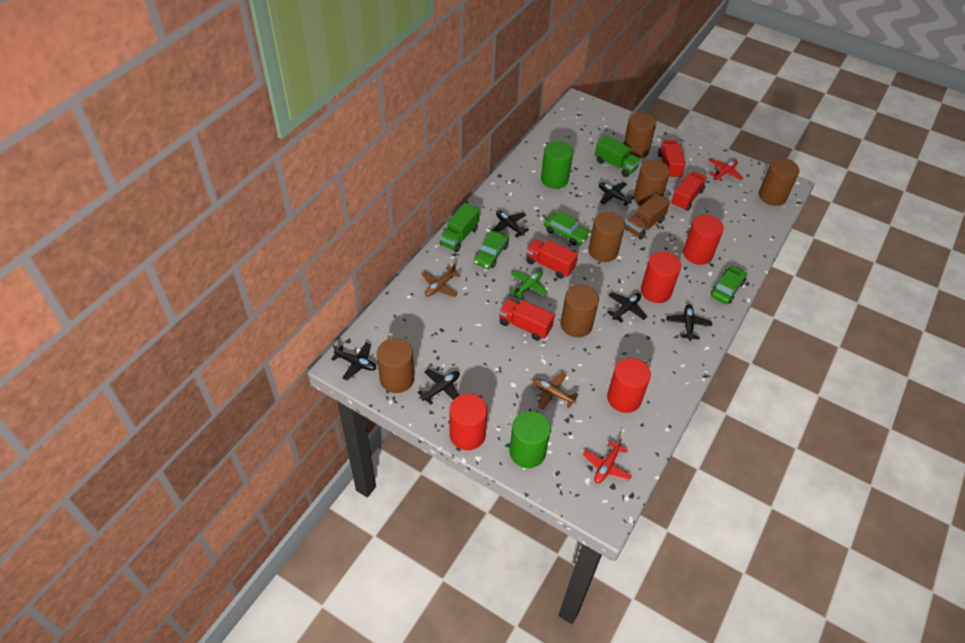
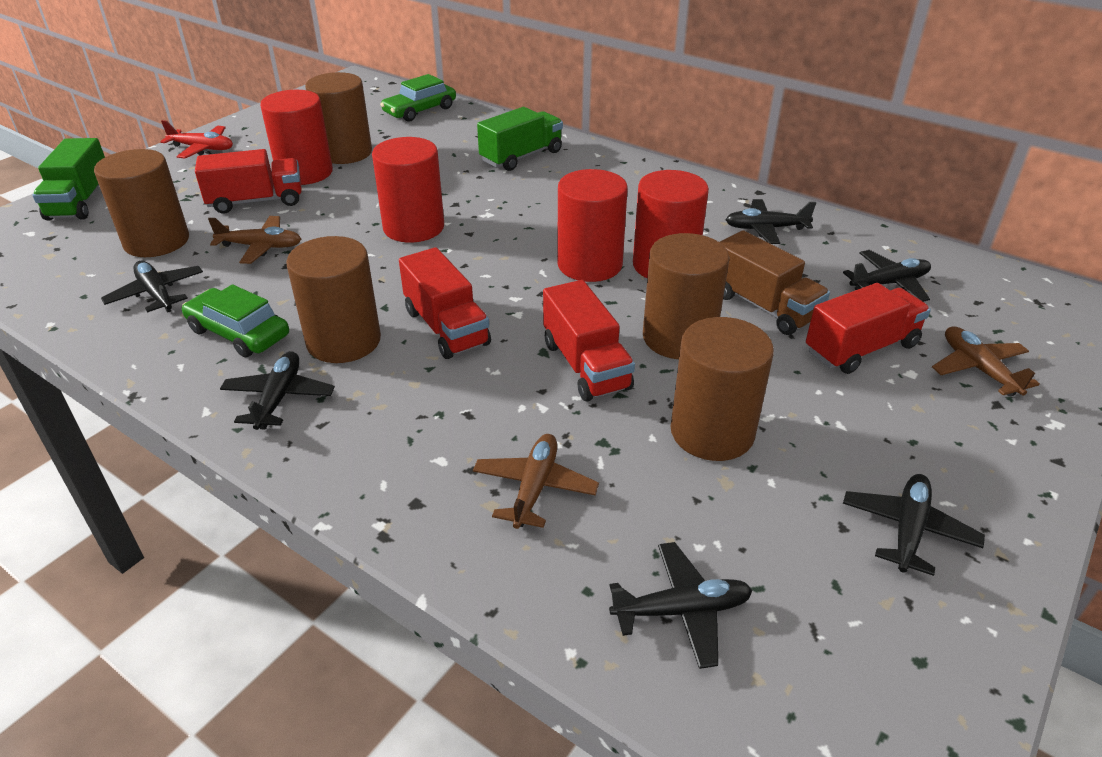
brown cylinder: 6 -> 5
brown plane: 2 -> 3
green car: 3 -> 2
green cylinder: 2 -> 0
green plane: 1 -> 0
red plane: 2 -> 1

